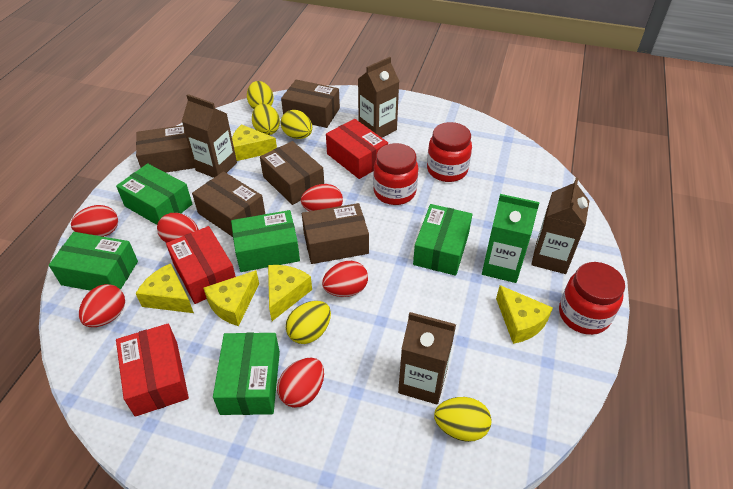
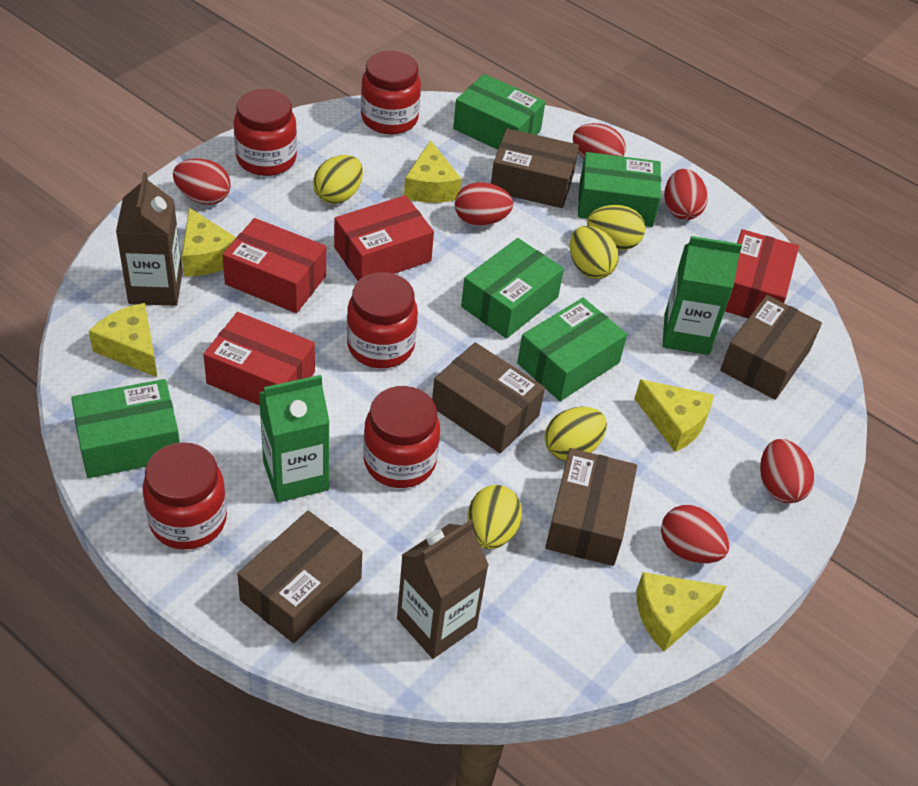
brown carton: 4 -> 2
green carton: 1 -> 2
red box: 3 -> 4
red jar: 3 -> 5

